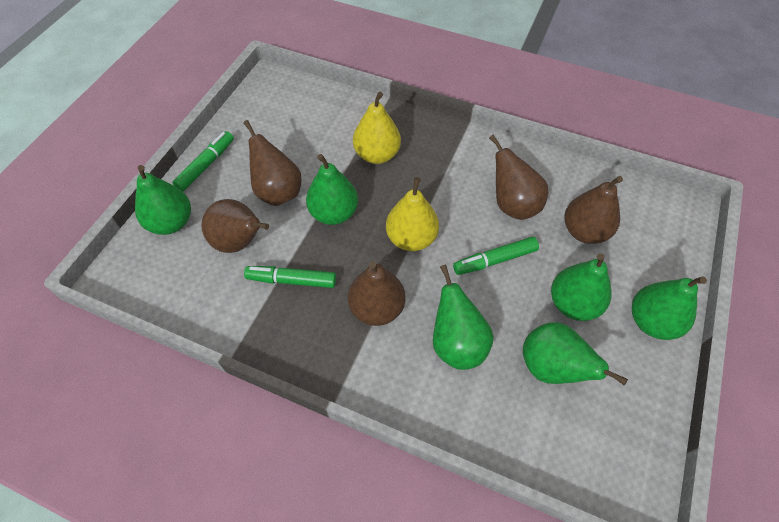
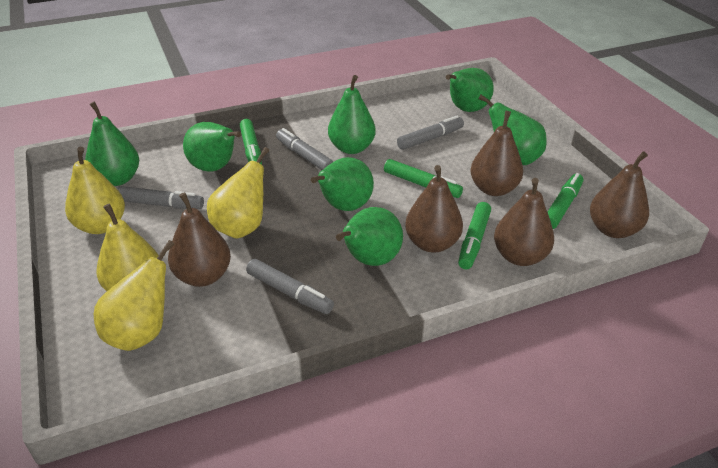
green marker: 3 -> 4
green pear: 6 -> 7
grey marker: 0 -> 4
yellow pear: 2 -> 4

